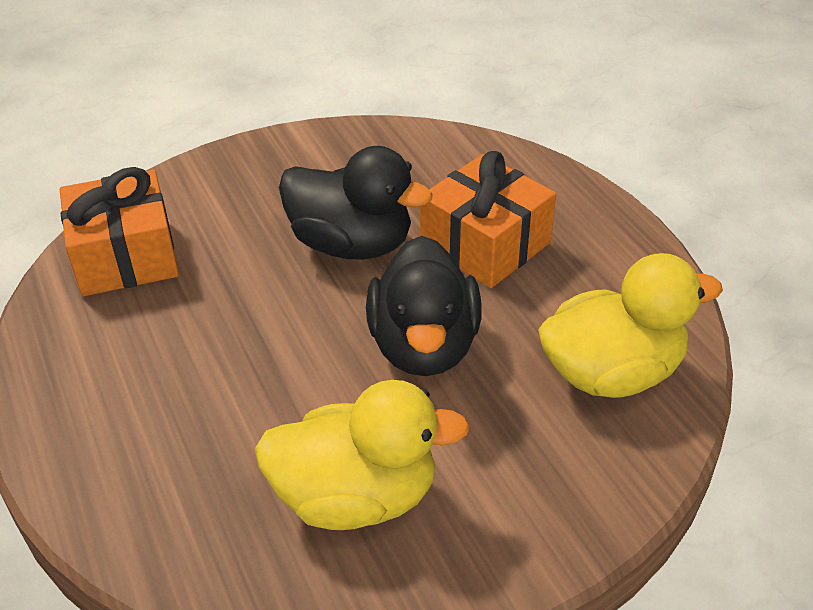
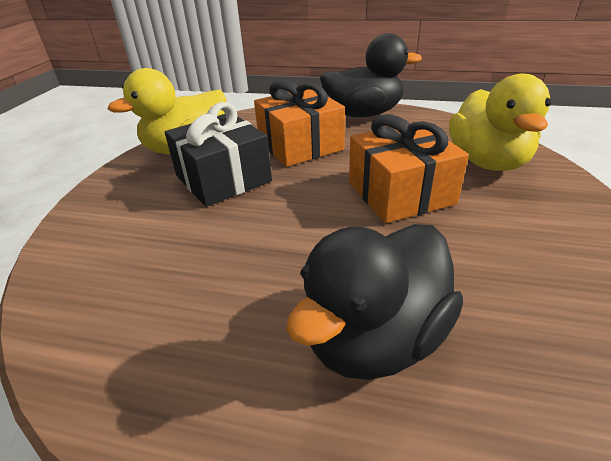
black gift: 0 -> 1

